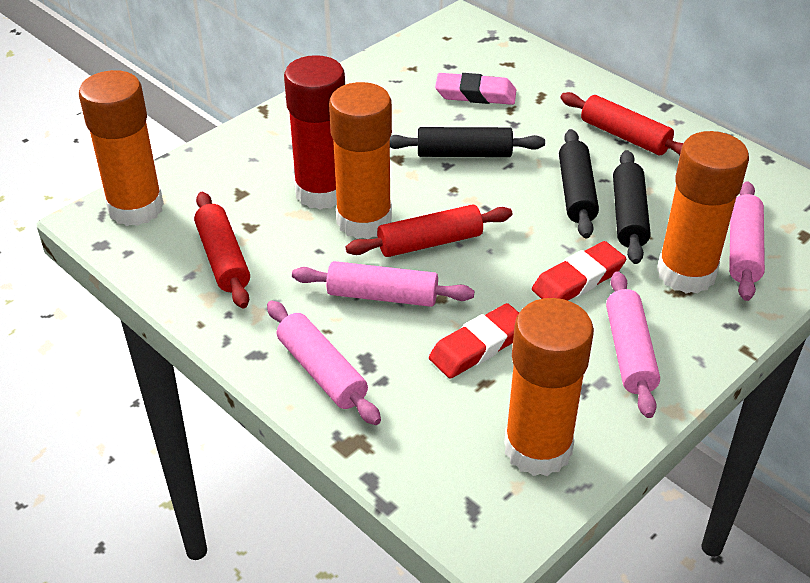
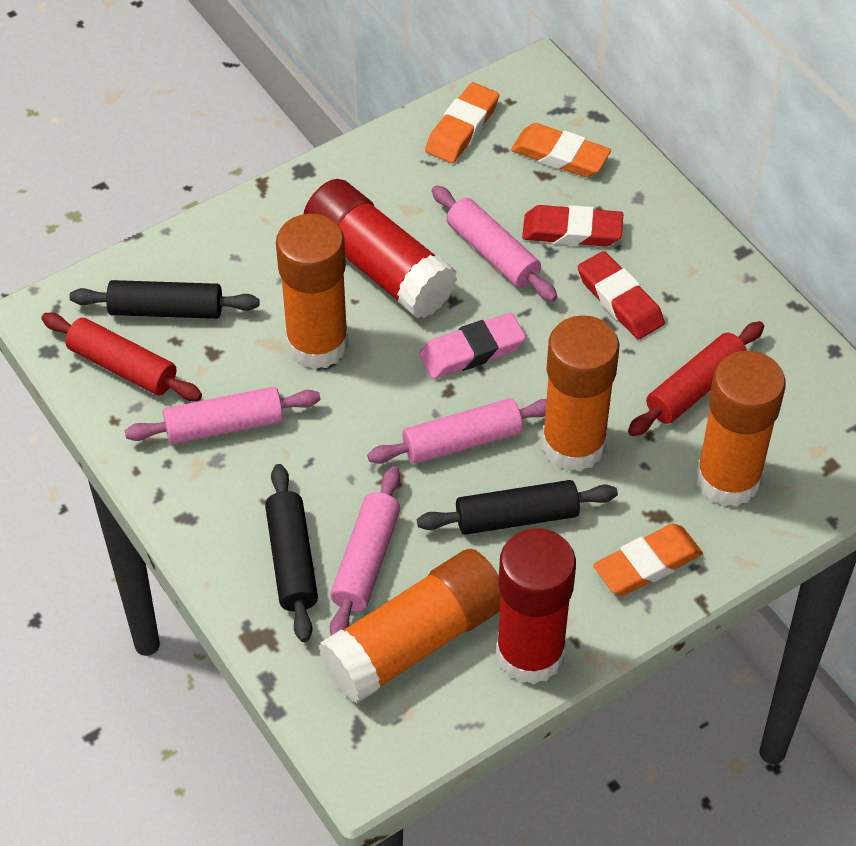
orange eraser: 0 -> 3
red glue stick: 1 -> 2
red rolling pin: 3 -> 2

